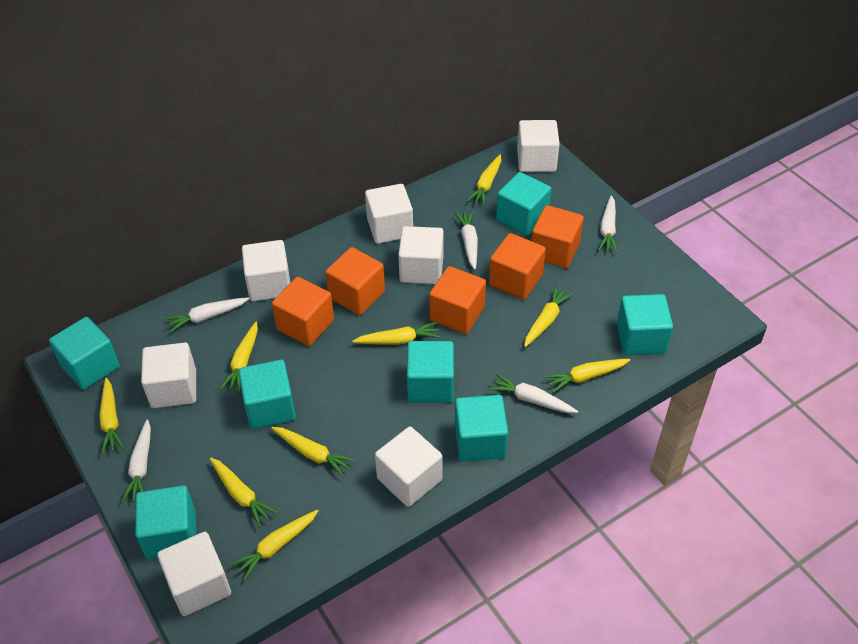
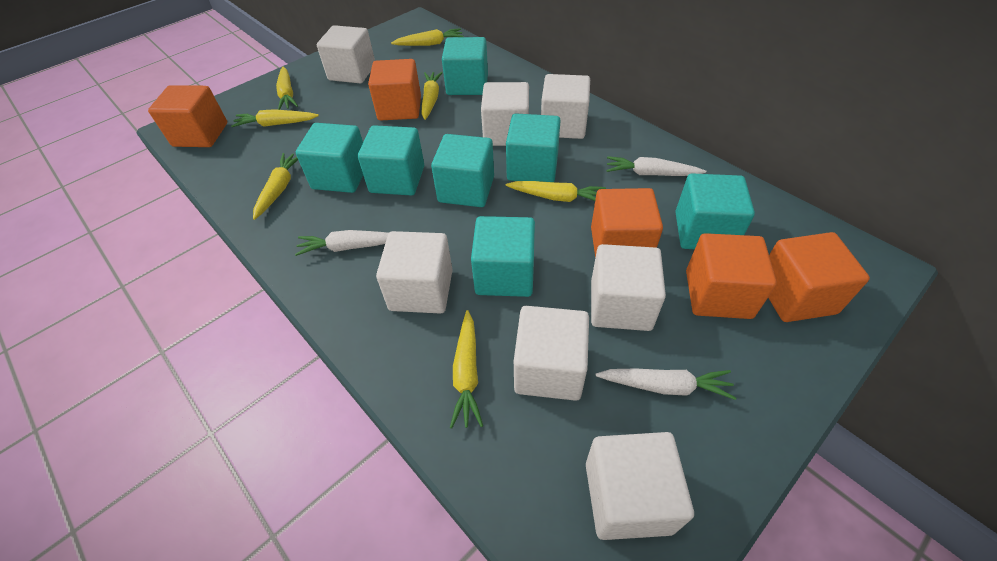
white carrot: 5 -> 3
yellow carrot: 9 -> 7

